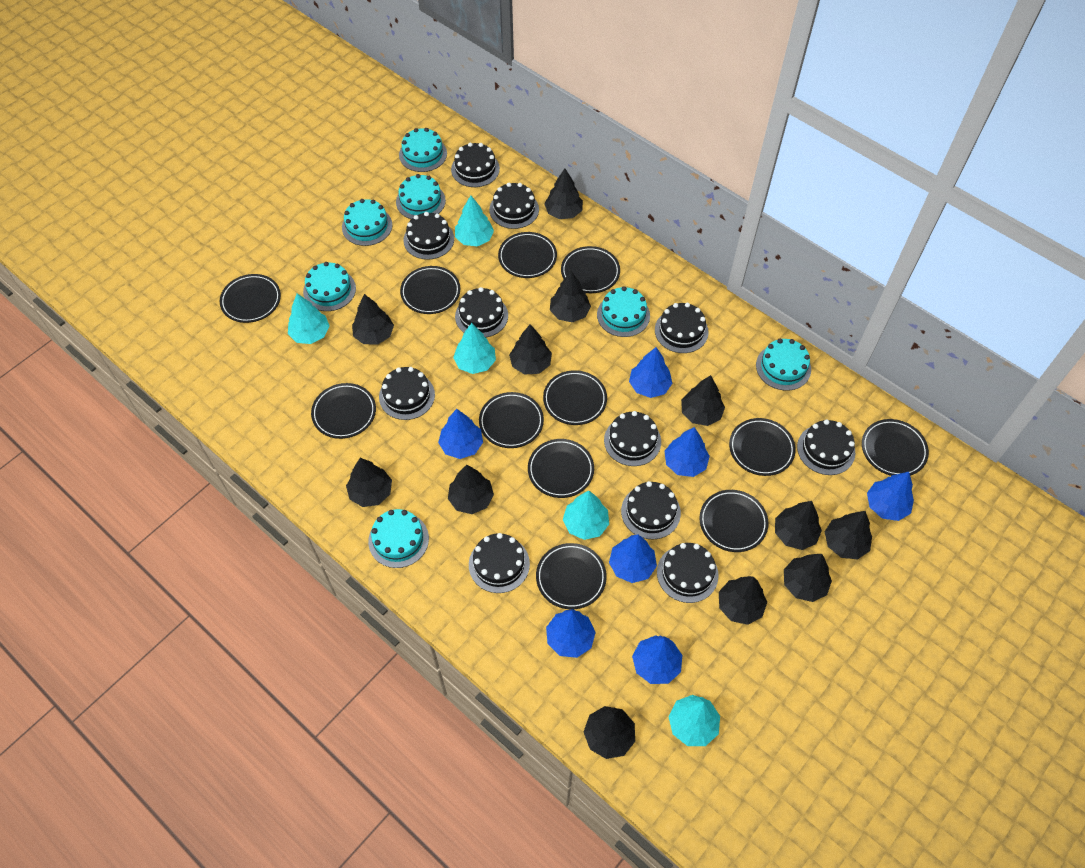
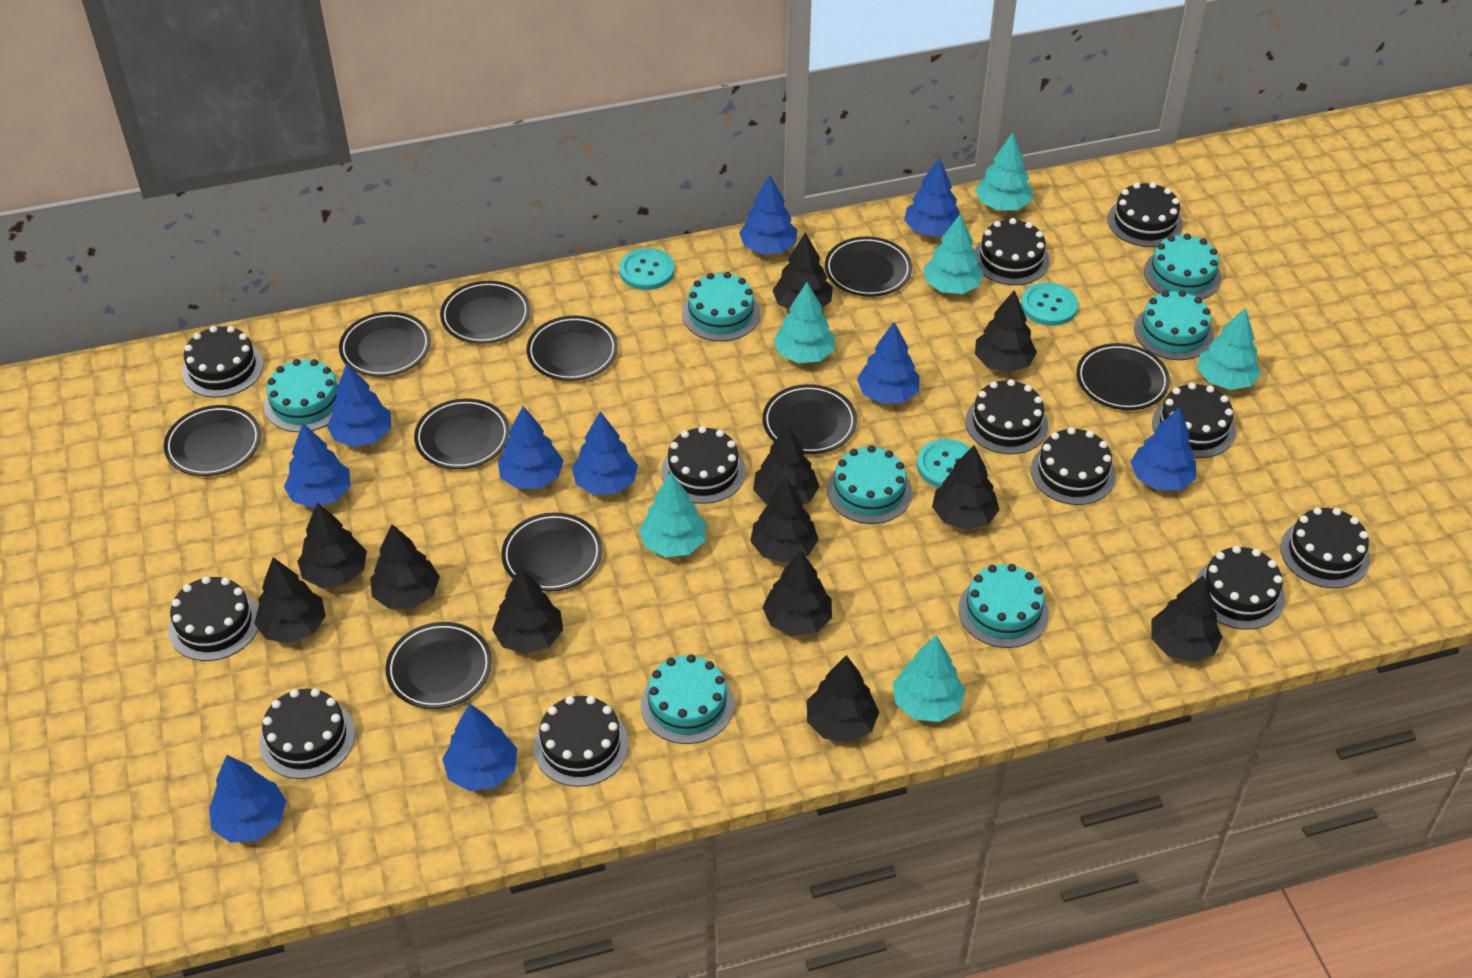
black cake: 11 -> 12
black plate: 12 -> 10
blue tree: 7 -> 10
turquoise button: 0 -> 3
turquoise tree: 5 -> 6

